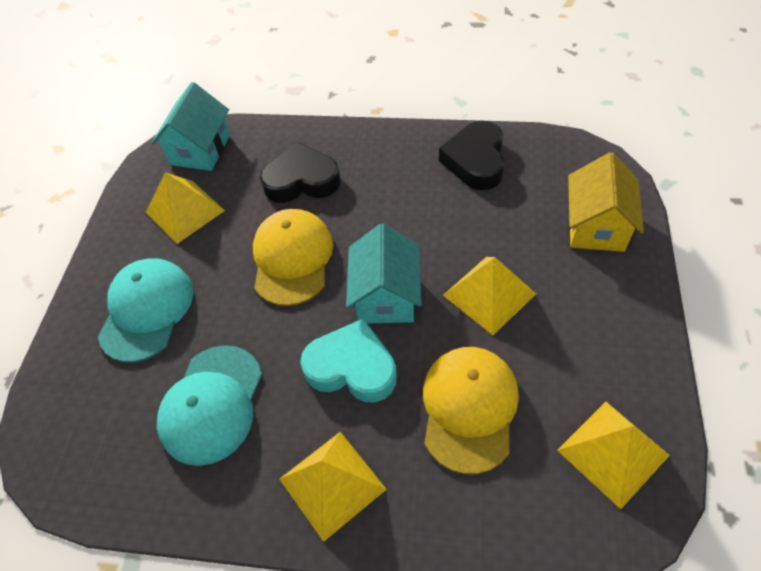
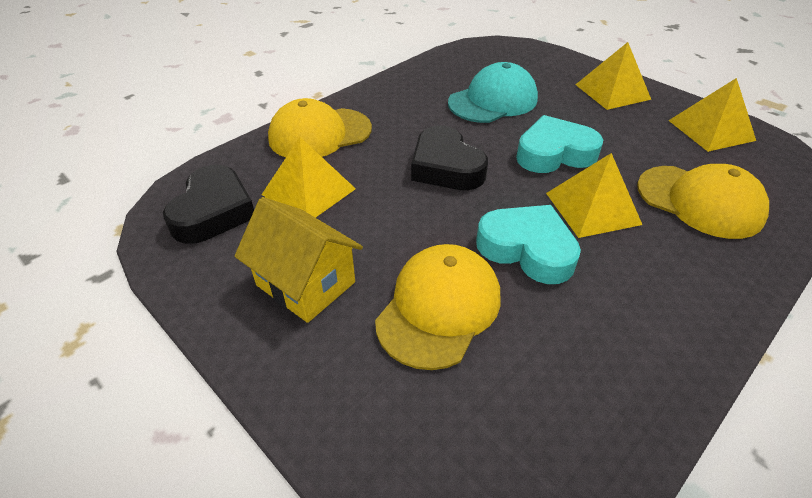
turquoise cap: 2 -> 1
turquoise heart: 1 -> 2
turquoise house: 2 -> 0
yellow cap: 2 -> 3

